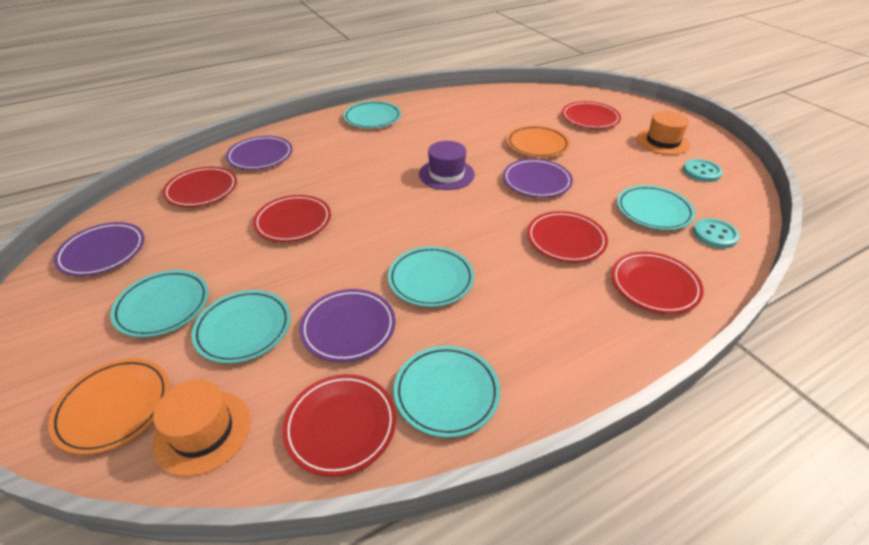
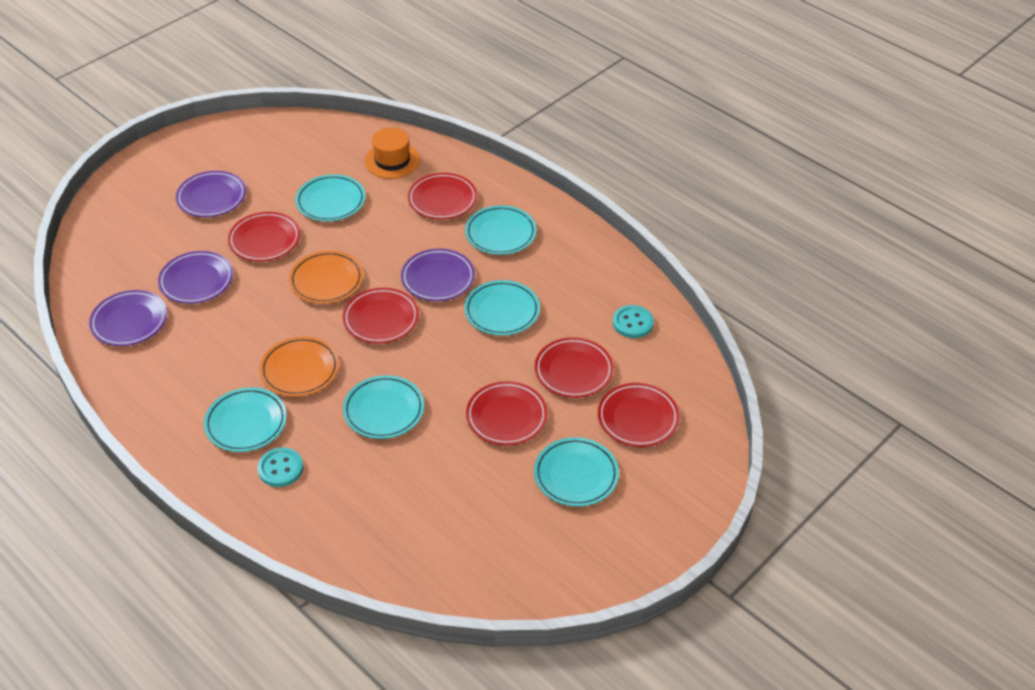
orange hat: 2 -> 1
purple hat: 1 -> 0

